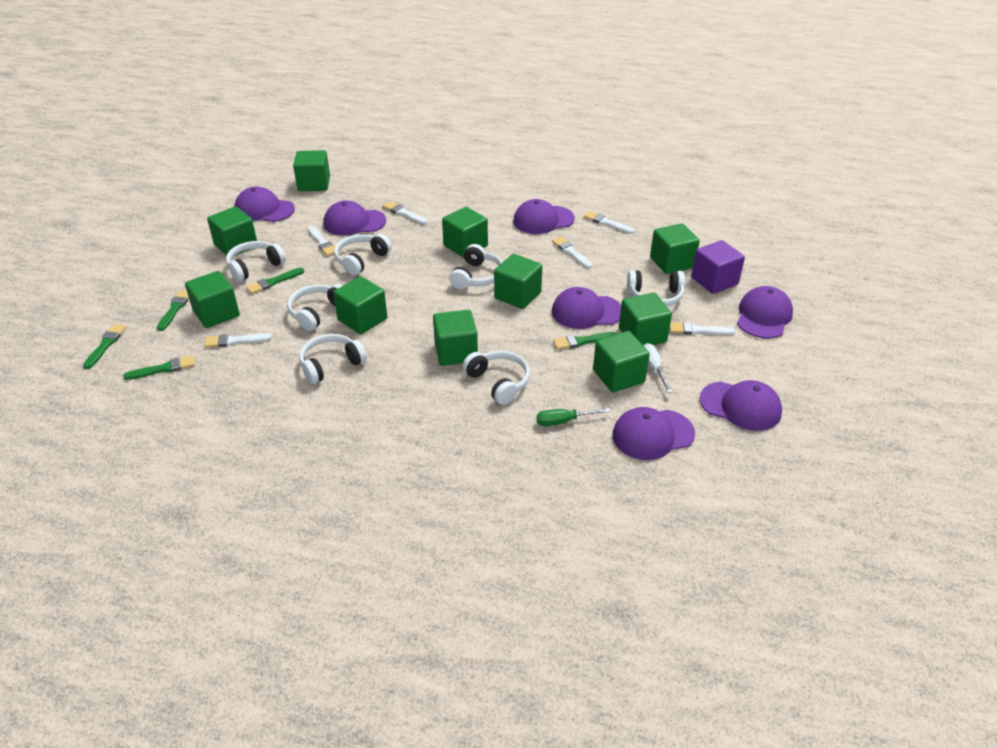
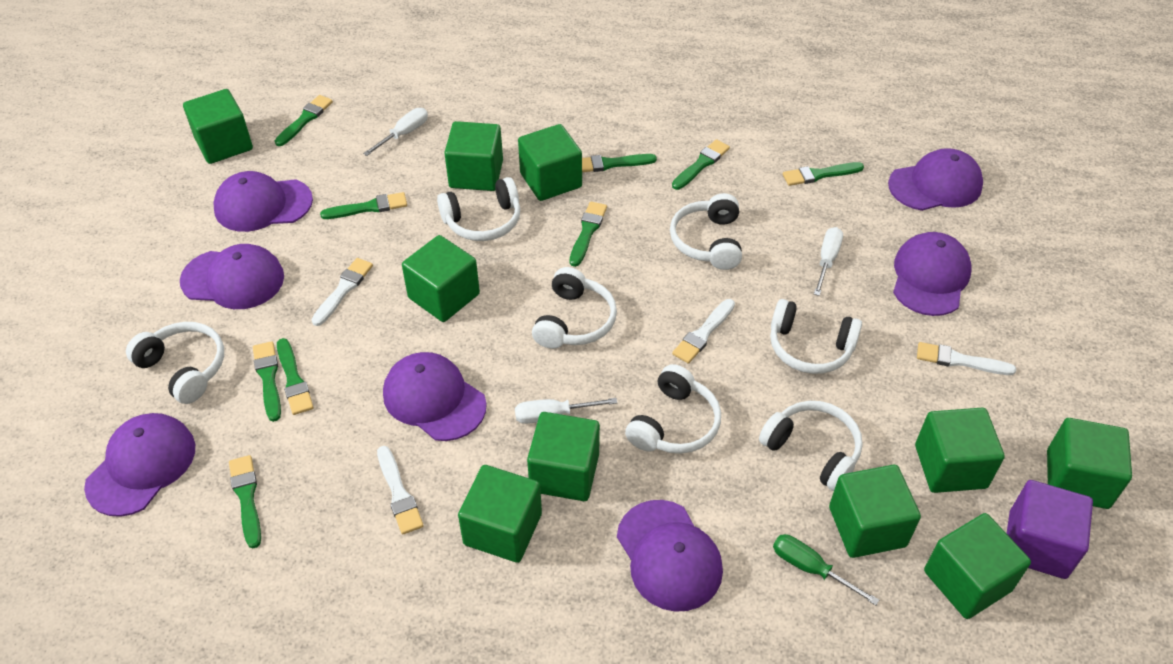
green brush: 5 -> 9
white brush: 6 -> 4
white screwdriver: 1 -> 3

